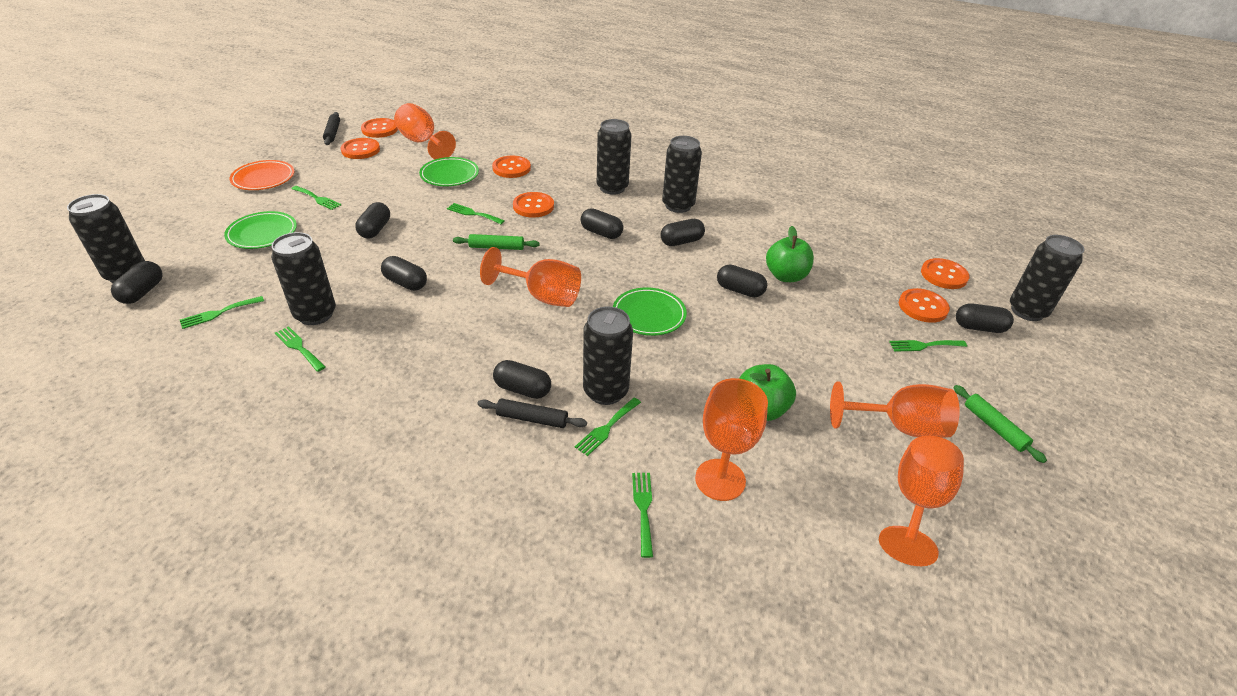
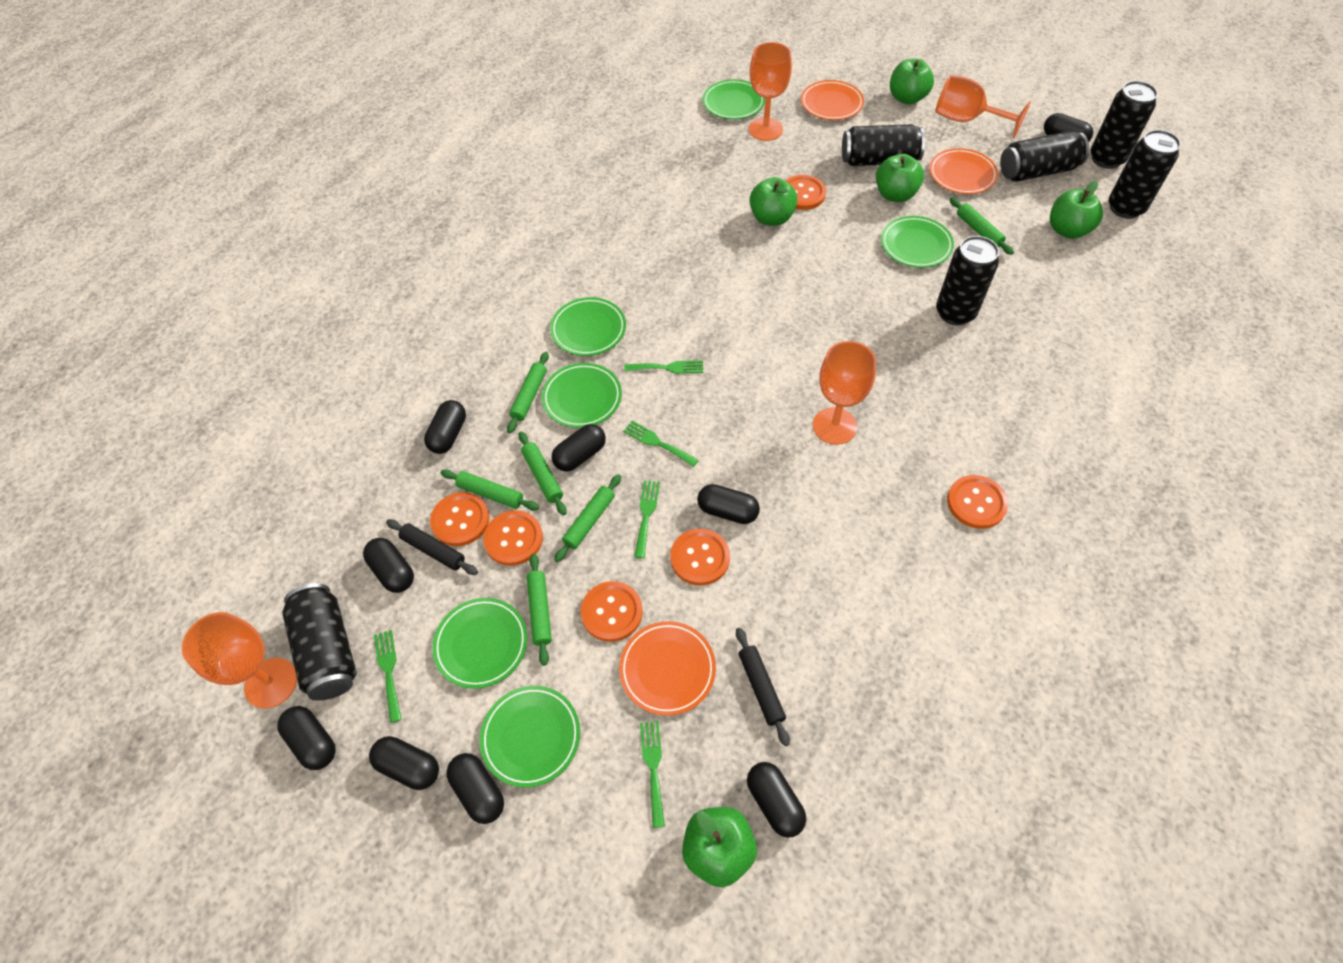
black capsule: 8 -> 9
green apple: 2 -> 5
green fork: 7 -> 5
green plate: 3 -> 6
green rolling pin: 2 -> 6
orange goblet: 5 -> 4
orange plate: 1 -> 3

